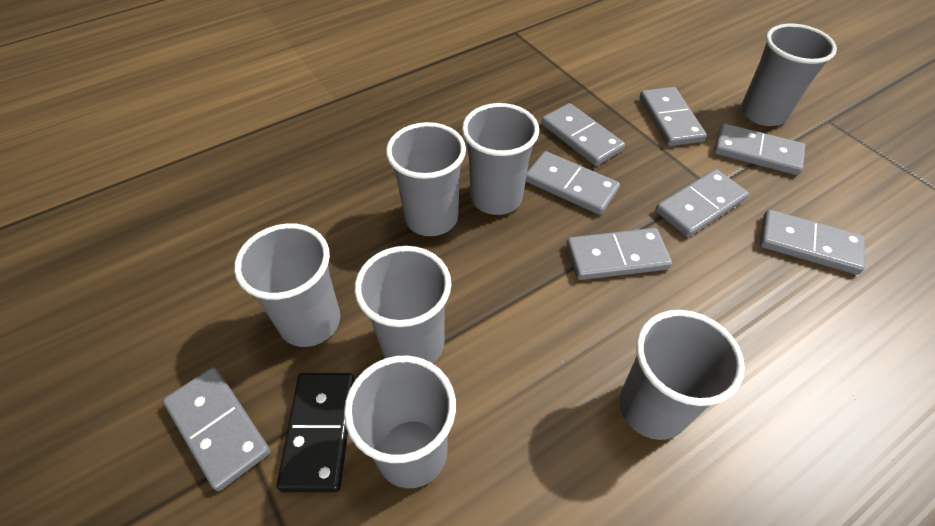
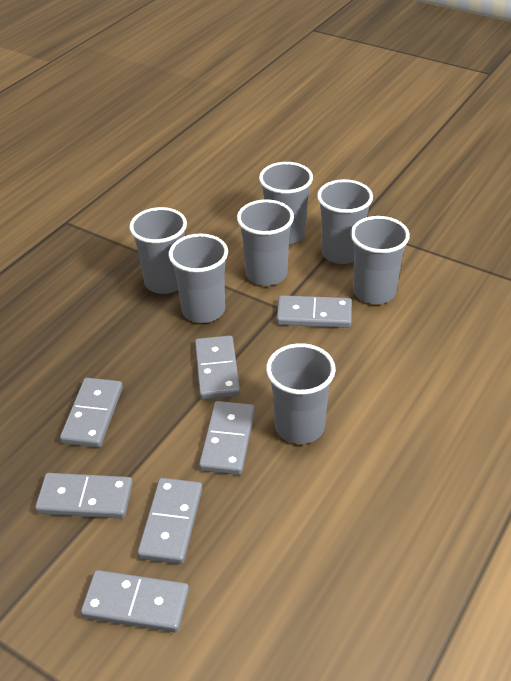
black domino: 1 -> 0
grey domino: 8 -> 7

